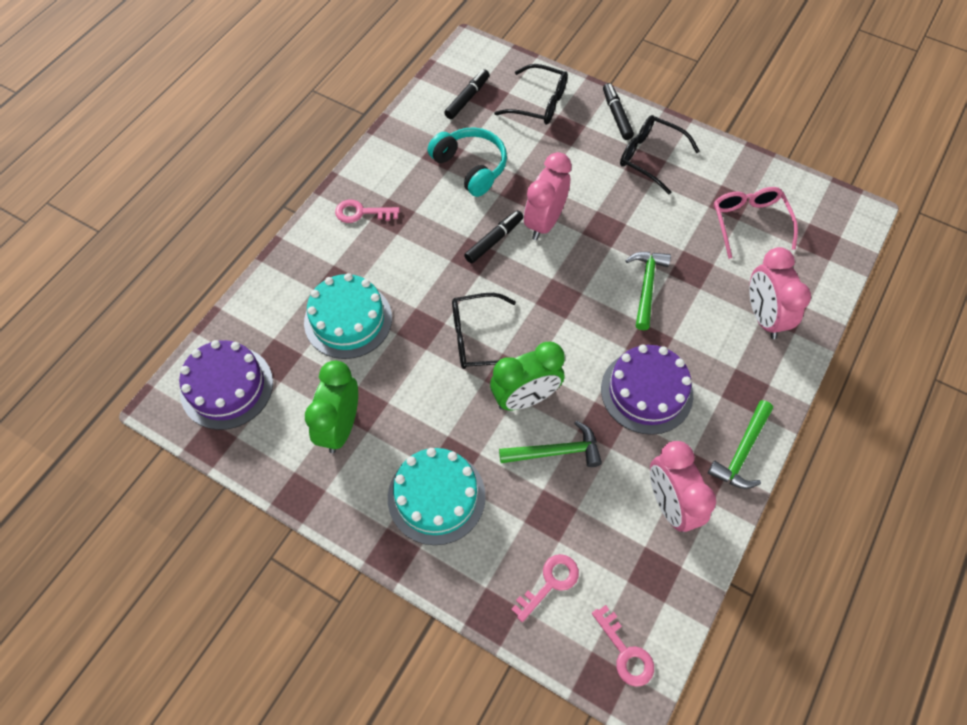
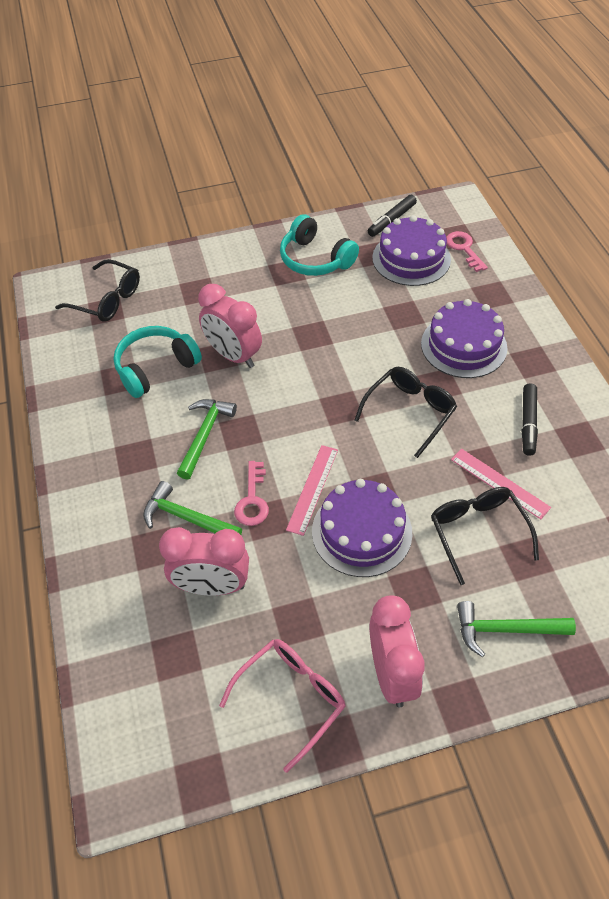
black marker: 3 -> 2
green clock: 2 -> 0
pink key: 3 -> 2
pink ruler: 0 -> 2
purple cake: 2 -> 3
turquoise cake: 2 -> 0
turquoise headphones: 1 -> 2

